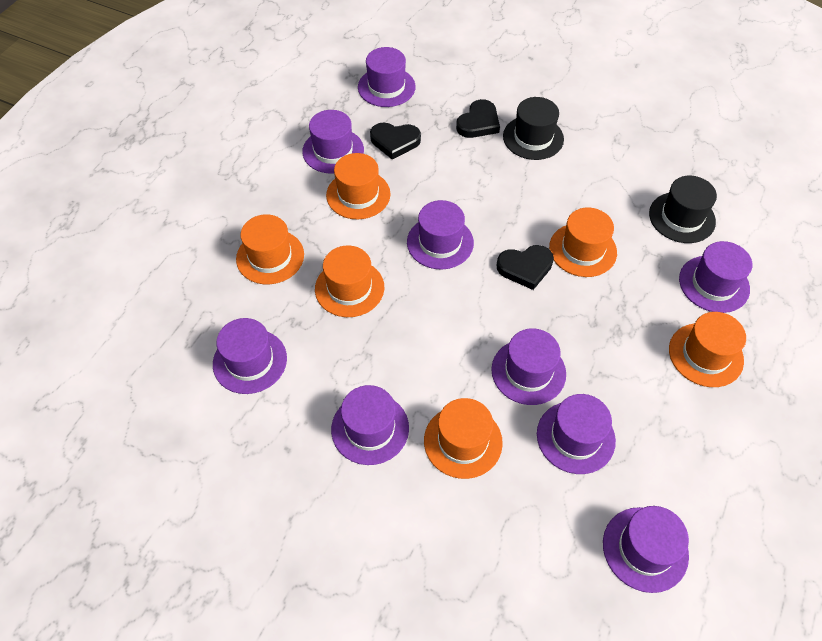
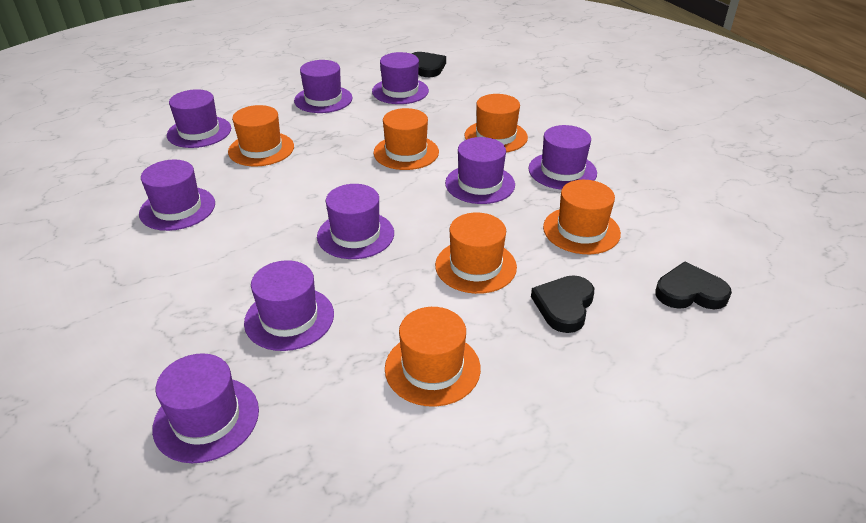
black hat: 2 -> 0

